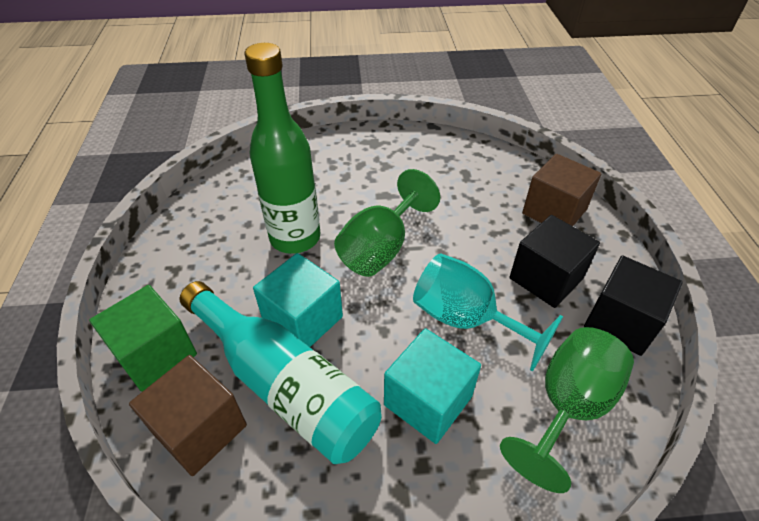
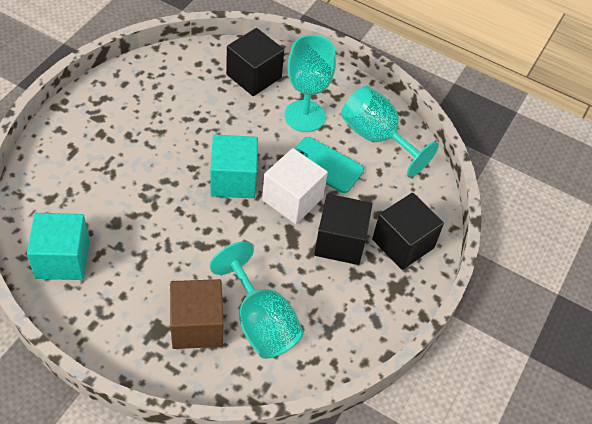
black cube: 2 -> 3
brown cube: 2 -> 1
green bottle: 1 -> 0
green cube: 1 -> 0
green goblet: 2 -> 0
turquoise bottle: 1 -> 0
turquoise goblet: 1 -> 3
turquoise phone: 0 -> 1
white cube: 0 -> 1

